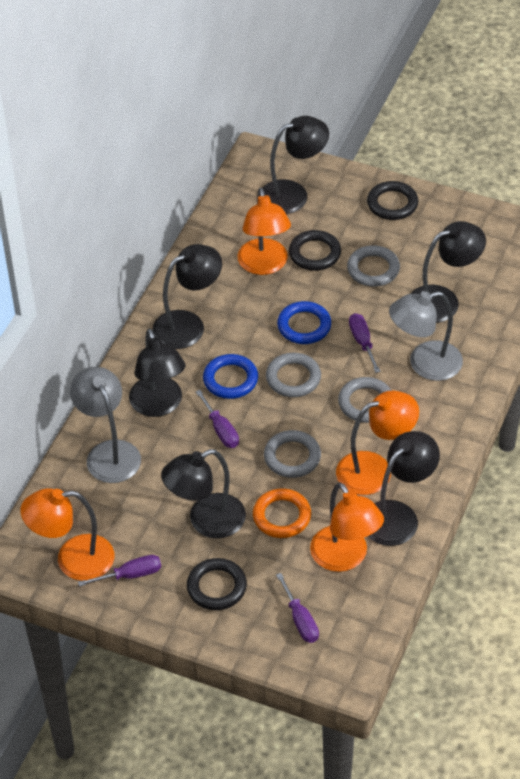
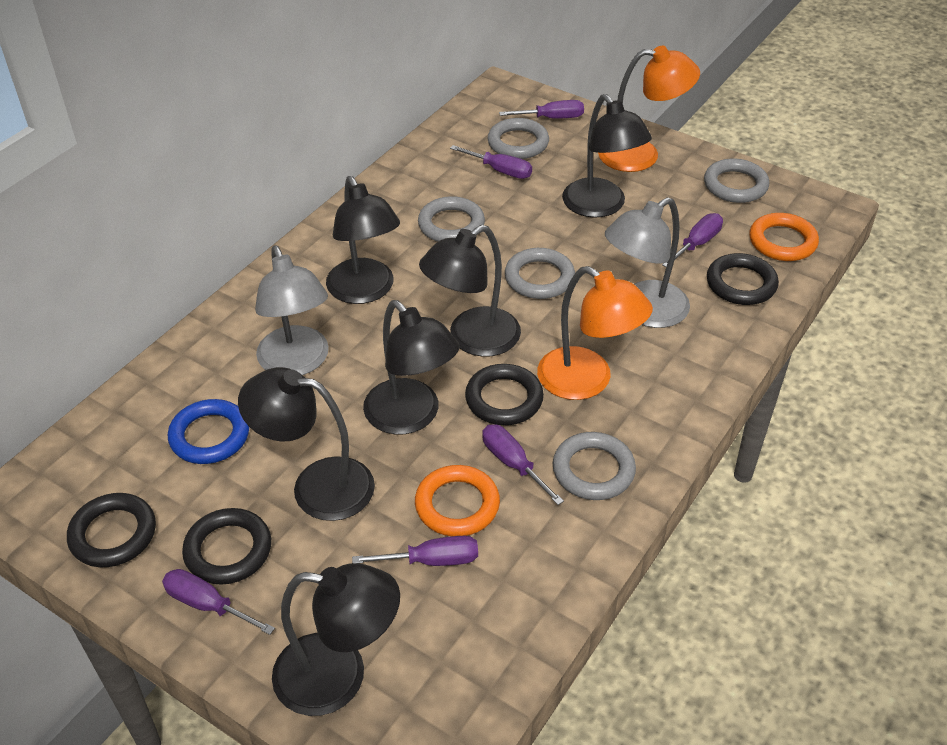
black ring: 3 -> 4
blue ring: 2 -> 1
grey ring: 4 -> 5
orange lamp: 4 -> 2
orange ring: 1 -> 2
purple screwdriver: 4 -> 6

